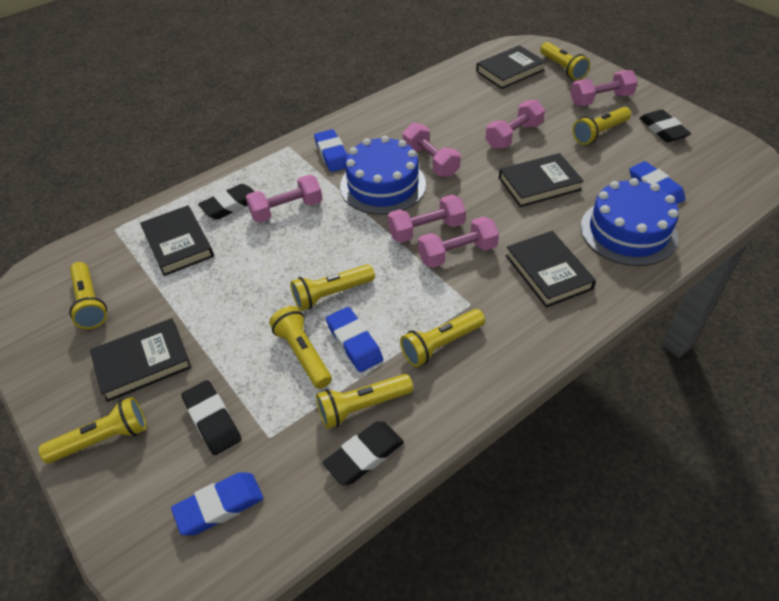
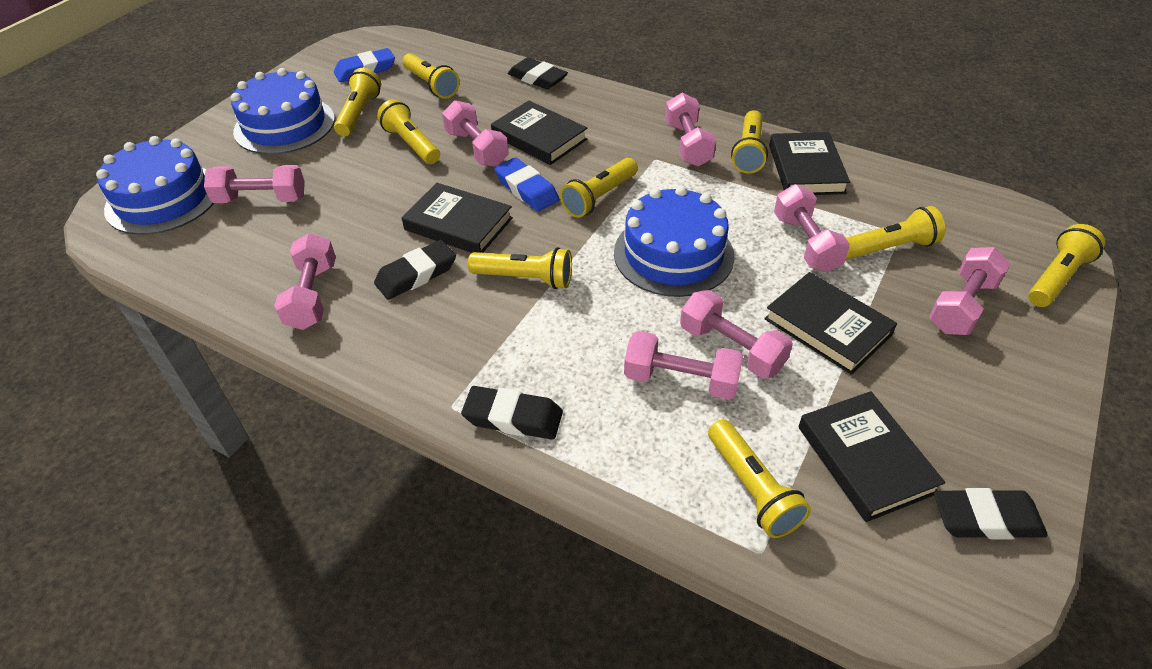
blue cake: 2 -> 3
blue eraser: 4 -> 2
pink dumbbell: 6 -> 8
yellow flashlight: 8 -> 9

